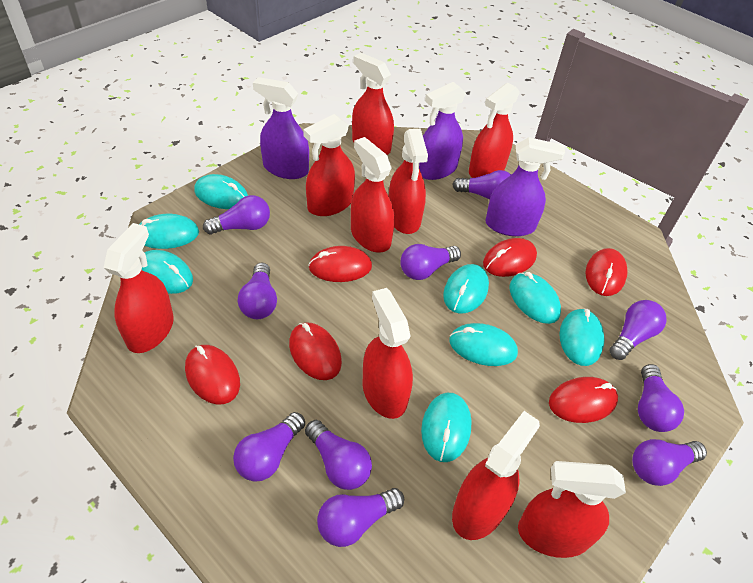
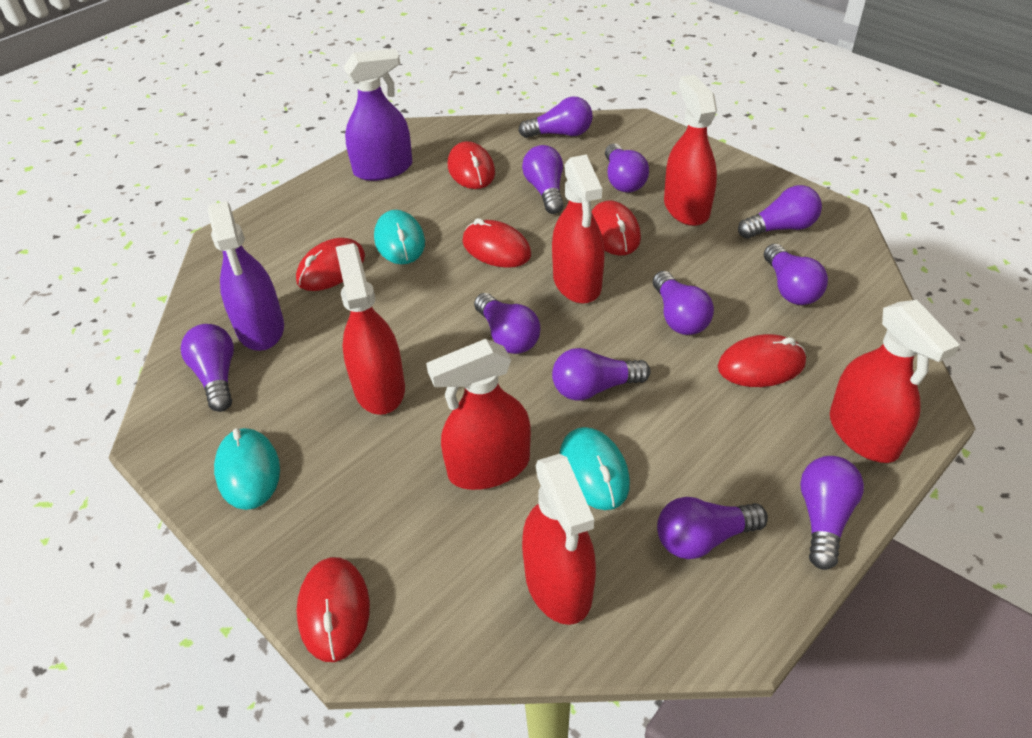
purple light bulb: 10 -> 11
purple spray bottle: 3 -> 2
red spray bottle: 9 -> 6
turquoise mouse: 8 -> 3

